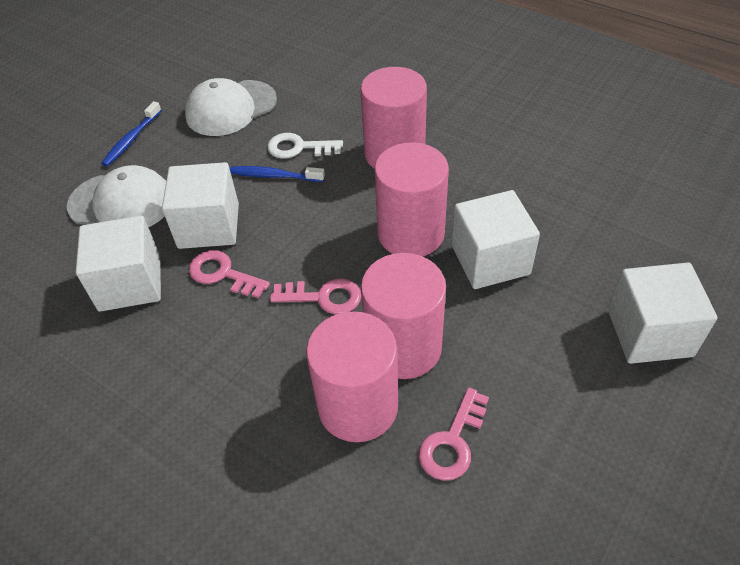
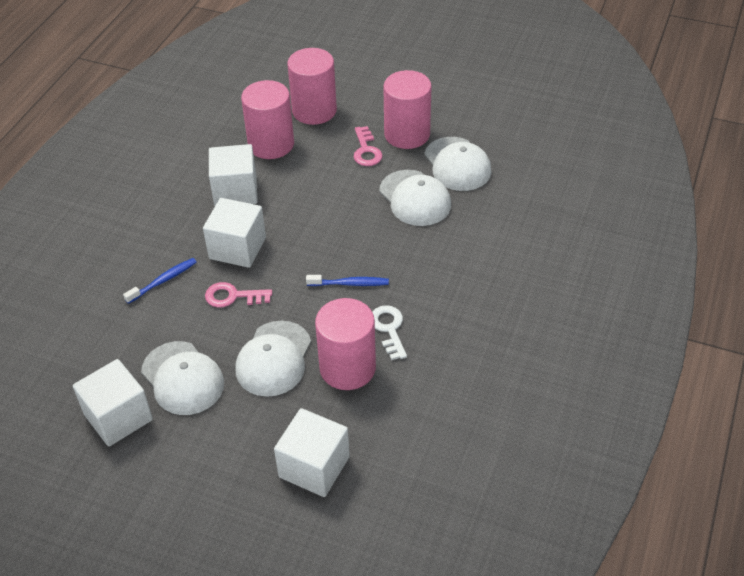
pink key: 3 -> 2
white cap: 2 -> 4

